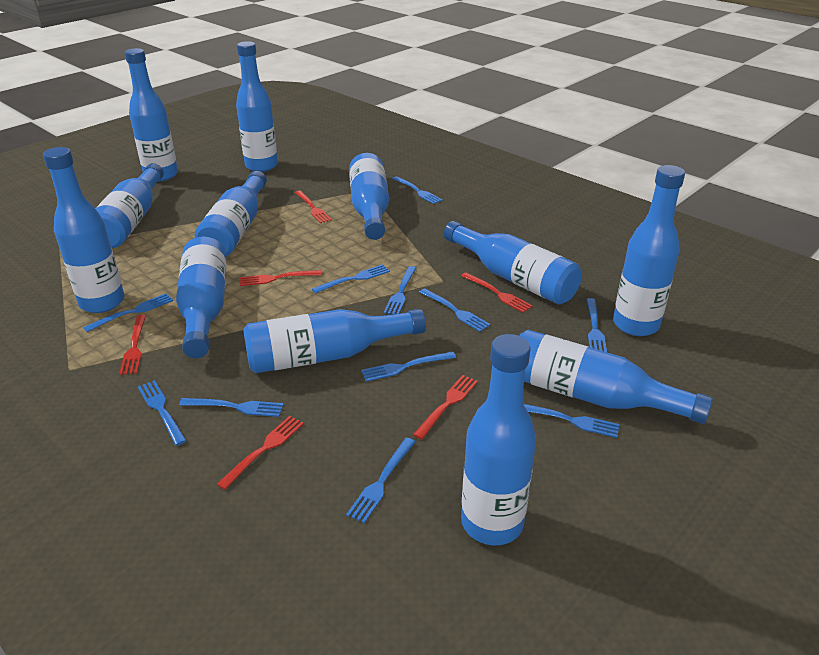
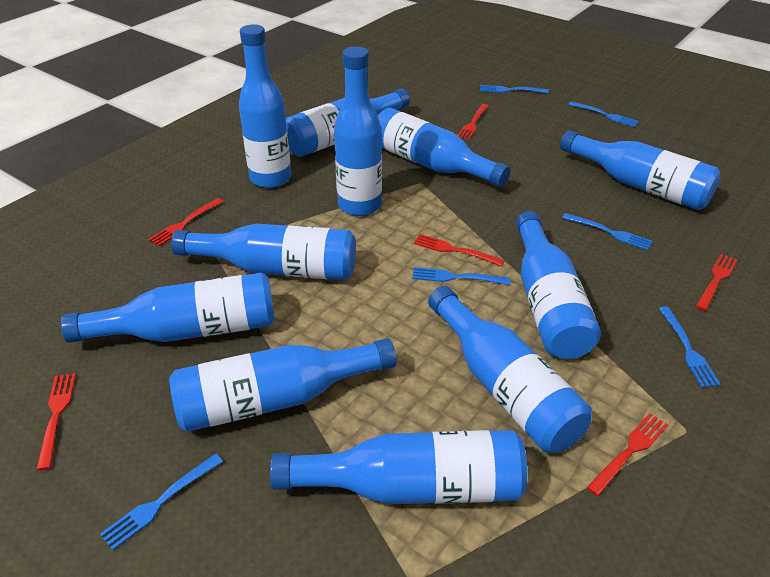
blue bottle: 12 -> 11
blue fork: 11 -> 6

